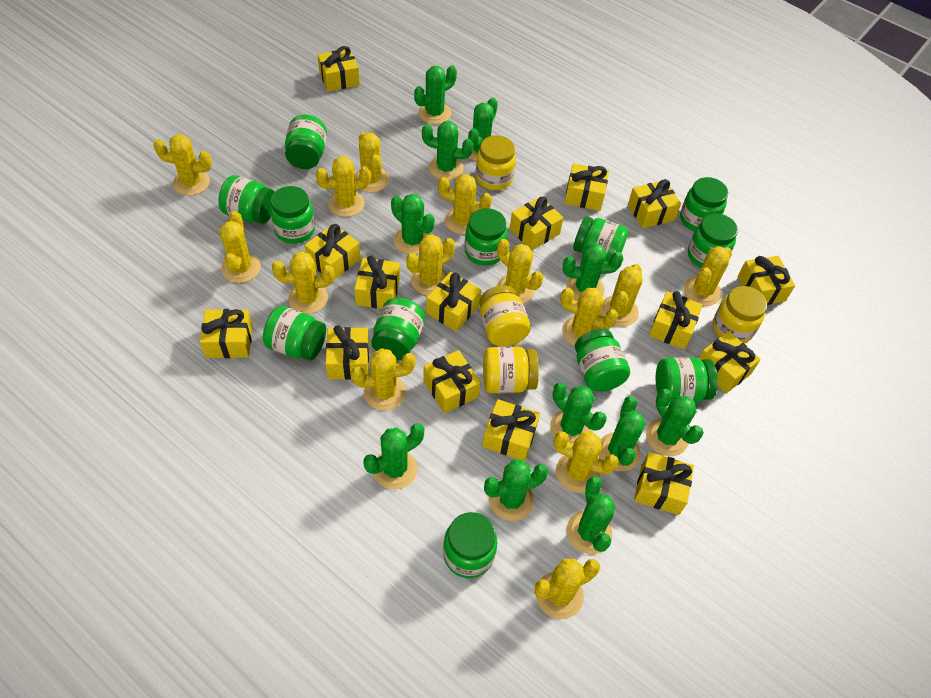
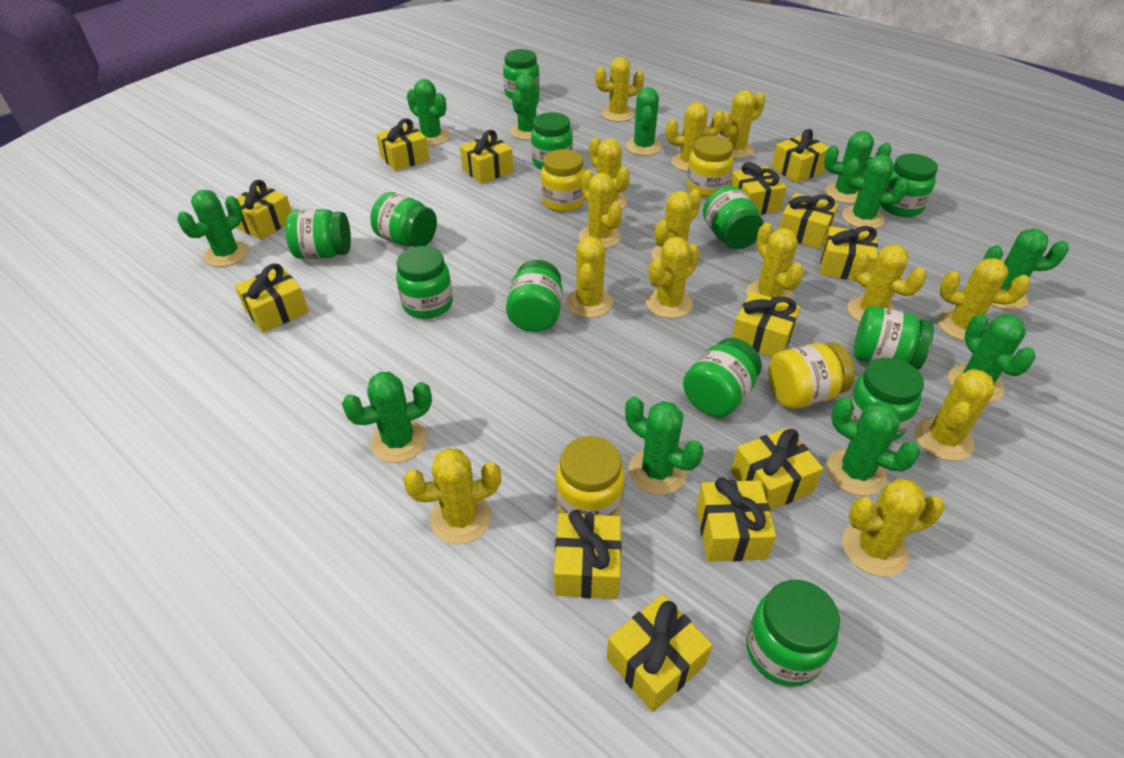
yellow gift: 15 -> 13

